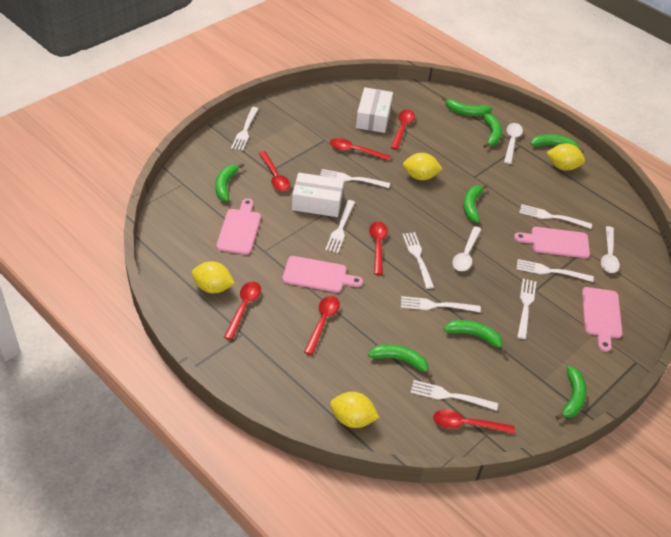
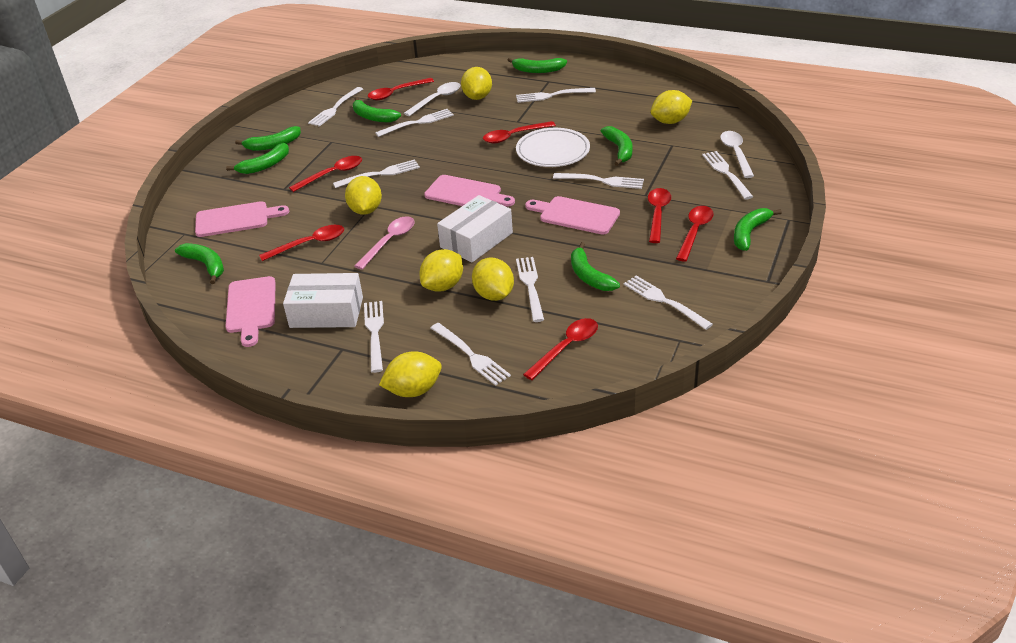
pink spoon: 0 -> 1
white fork: 9 -> 10
white plate: 0 -> 1
white spoon: 3 -> 2
yellow lemon: 4 -> 6

